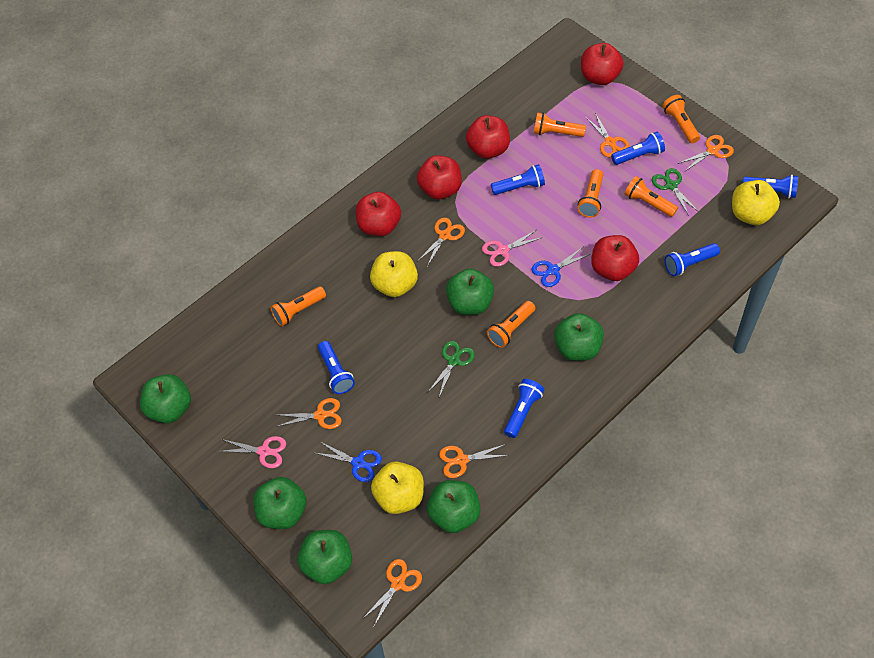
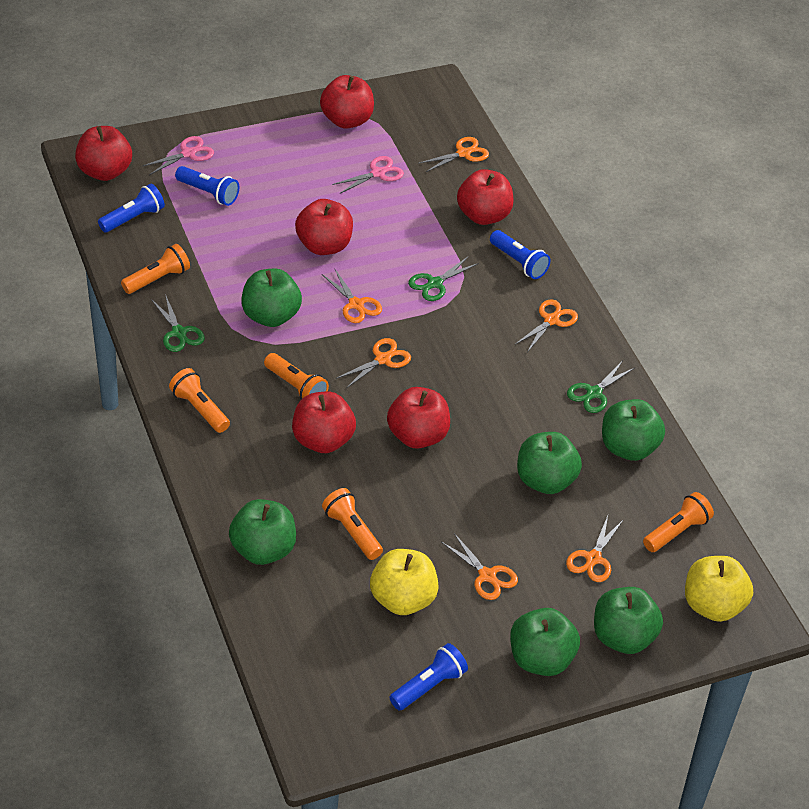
blue flashlight: 6 -> 4
blue scissors: 2 -> 0
green scissors: 2 -> 3
orange flashlight: 6 -> 5
red apple: 5 -> 6
yellow apple: 3 -> 2

